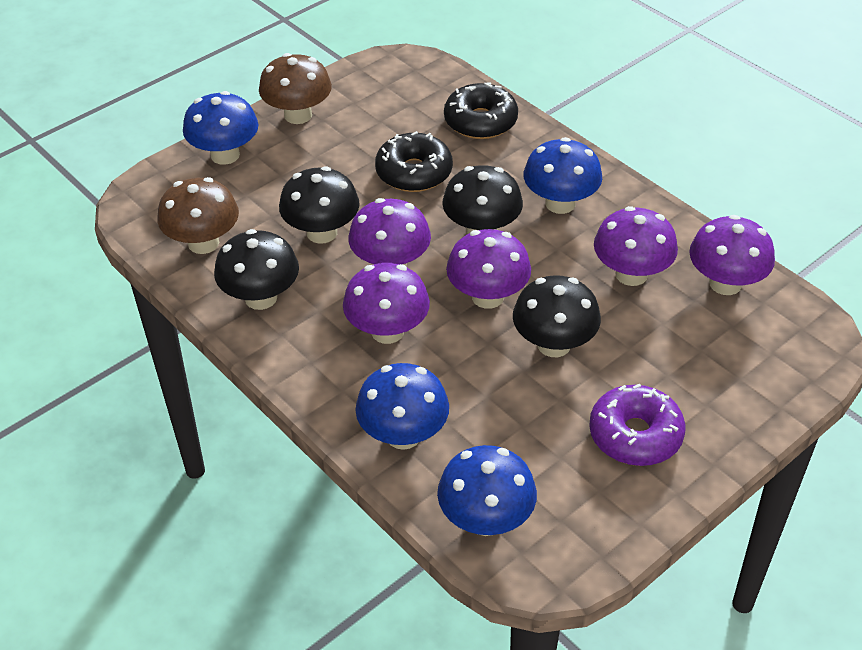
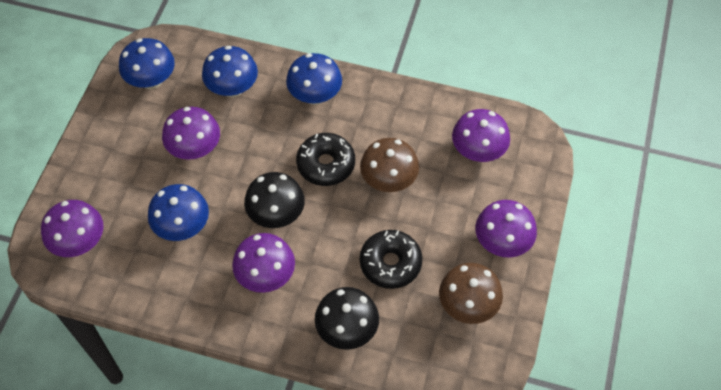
black mushroom: 4 -> 2
purple donut: 1 -> 0

